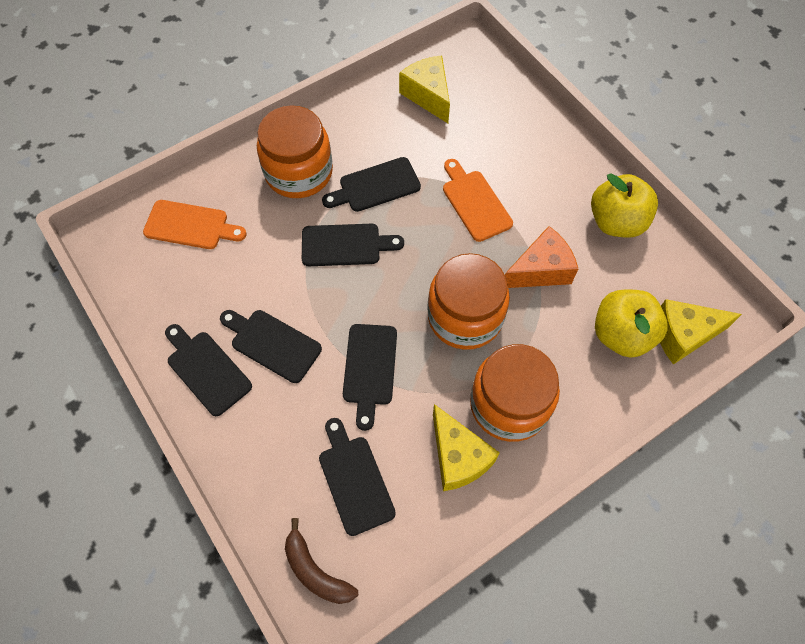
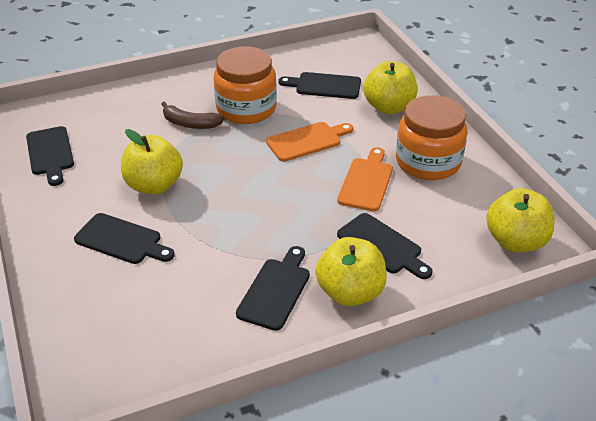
black cutting board: 6 -> 5
orange cheese: 1 -> 0
orange jar: 3 -> 2
yellow apple: 2 -> 4
yellow cheese: 3 -> 0

